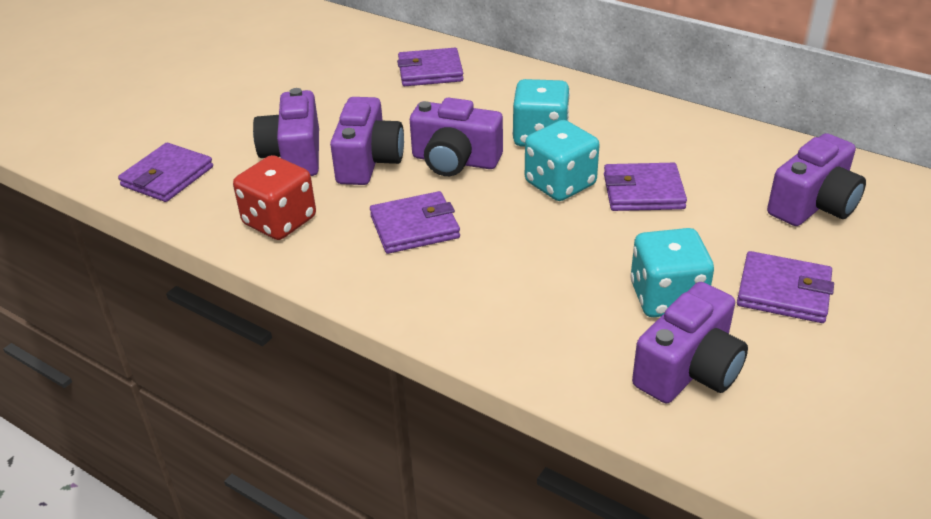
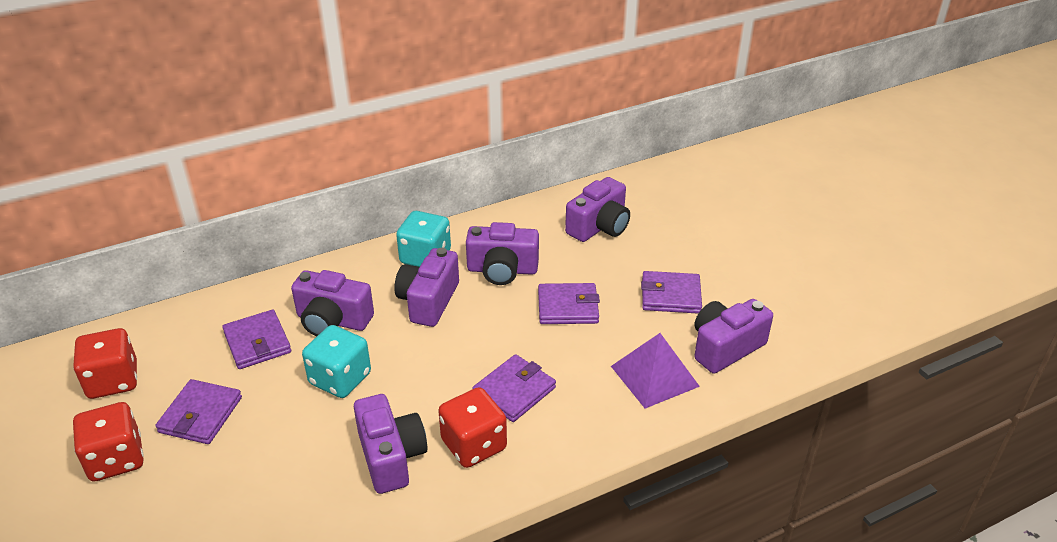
purple camera: 5 -> 6
purple pyramid: 0 -> 1
red dice: 1 -> 3
turquoise dice: 3 -> 2

